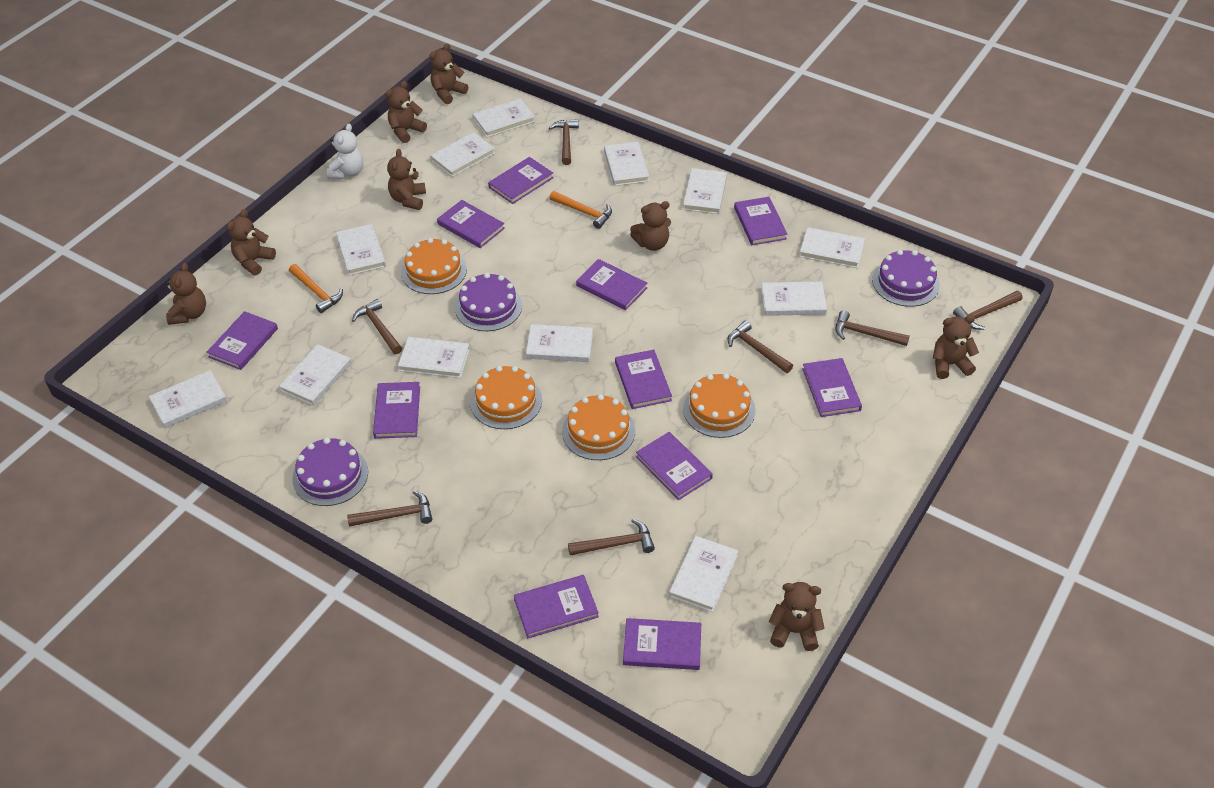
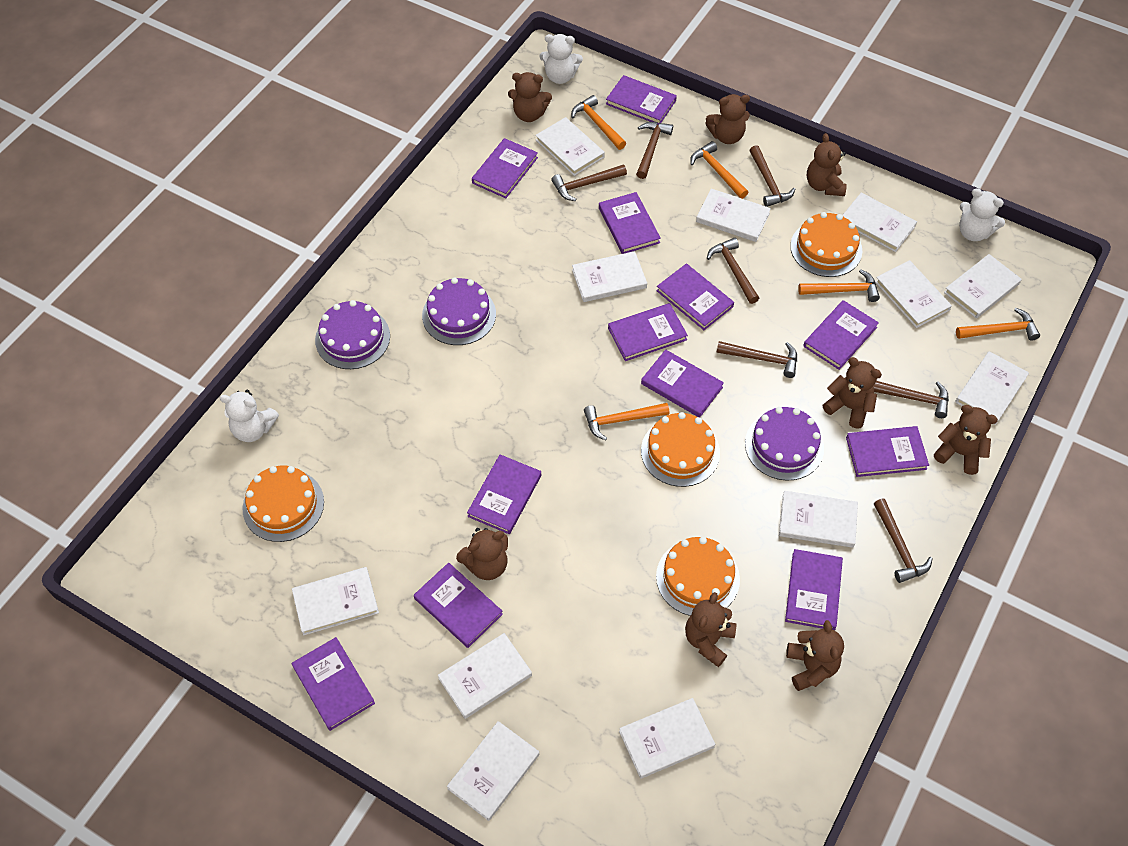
orange hammer: 2 -> 5
purple book: 11 -> 12
white teddy bear: 1 -> 3

